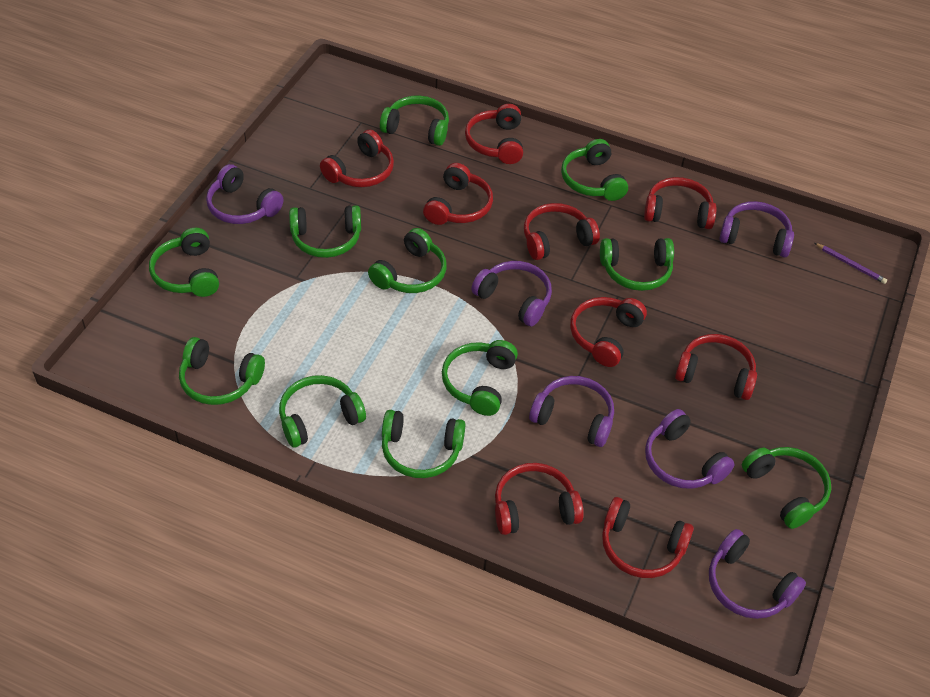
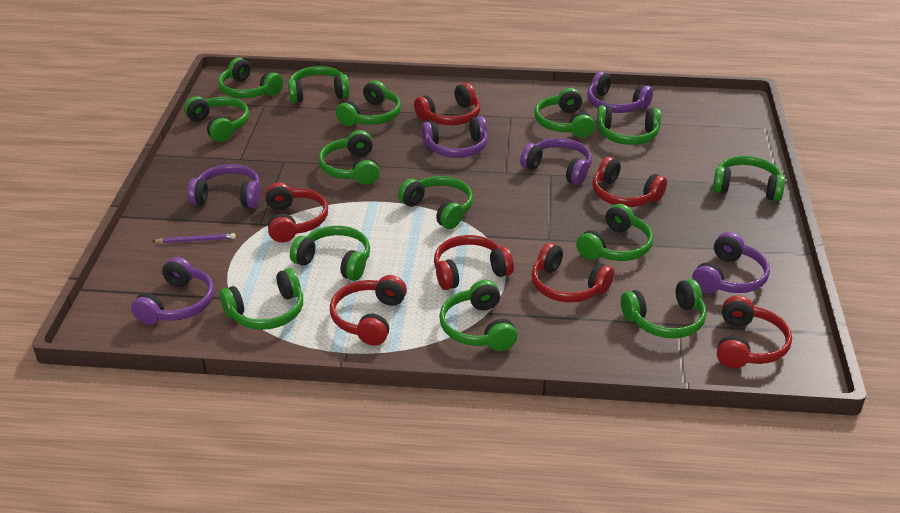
green headphones: 11 -> 14
red headphones: 9 -> 7

